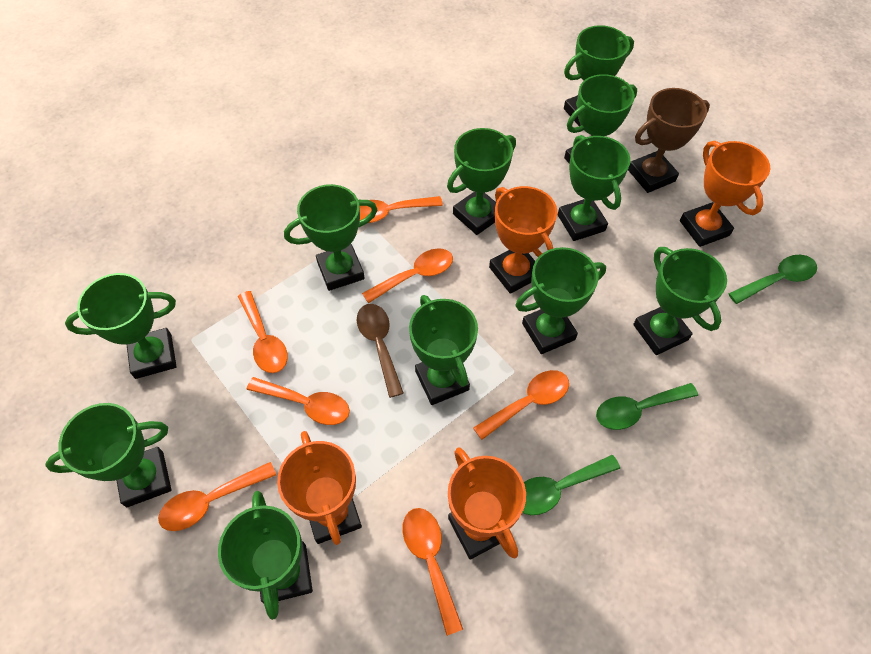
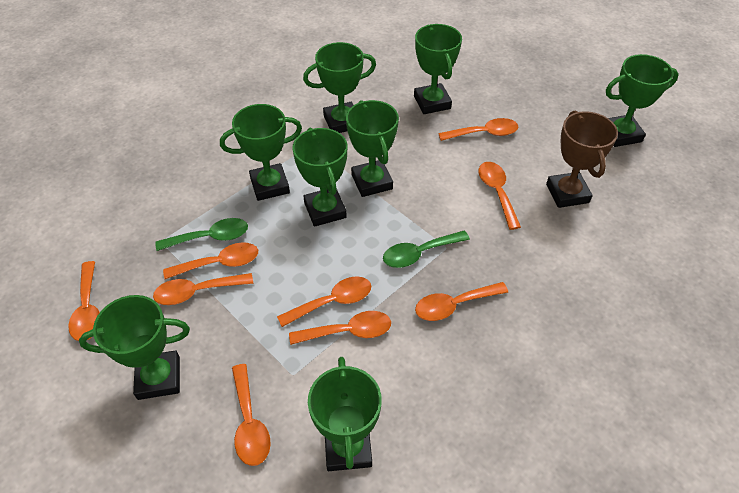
brown spoon: 1 -> 0
green spoon: 3 -> 2
green trophy: 11 -> 8
orange spoon: 7 -> 9
orange trophy: 4 -> 0

